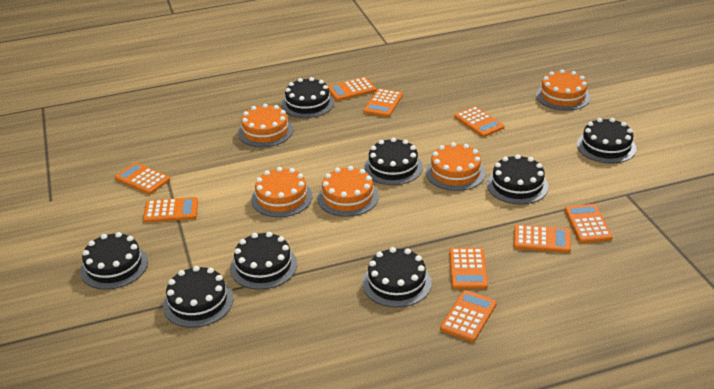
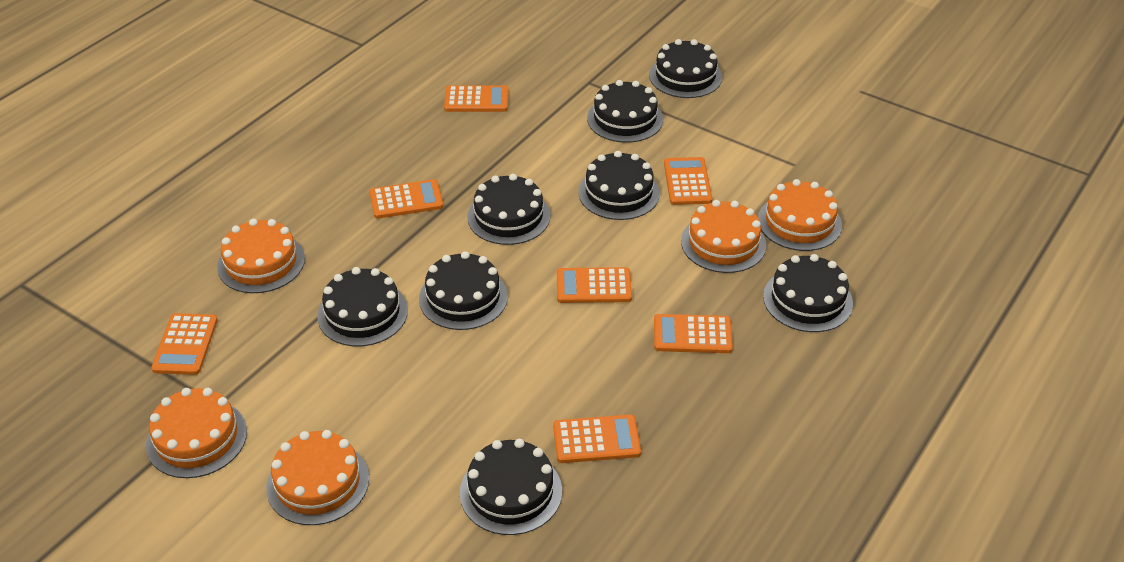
orange calculator: 9 -> 7

